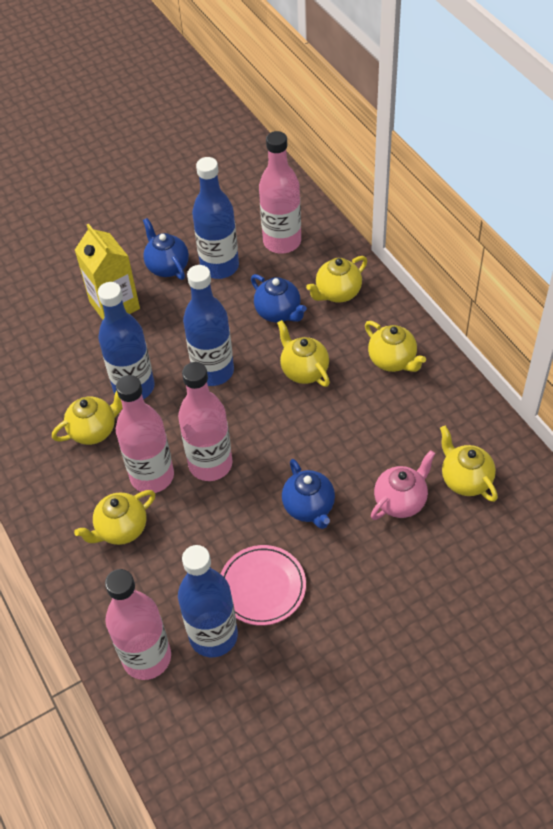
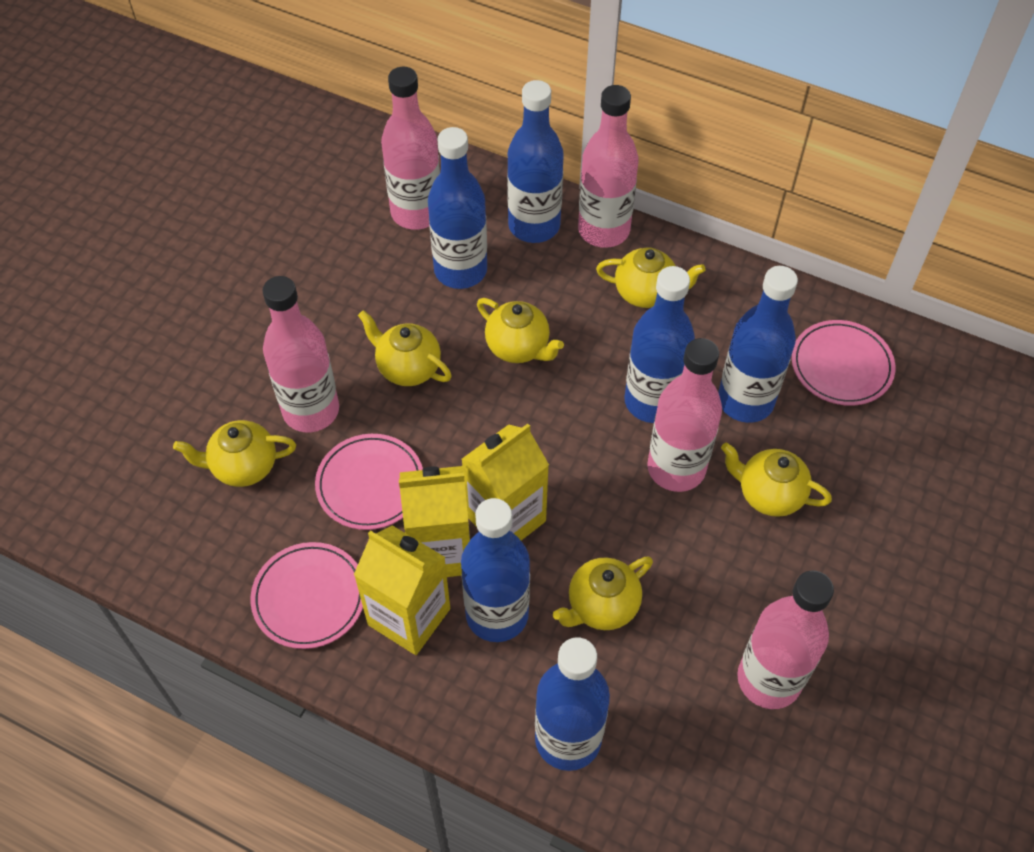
blue bottle: 4 -> 6
blue teapot: 3 -> 0
pink bottle: 4 -> 5
pink plate: 1 -> 3
pink teapot: 1 -> 0
yellow carton: 1 -> 3

